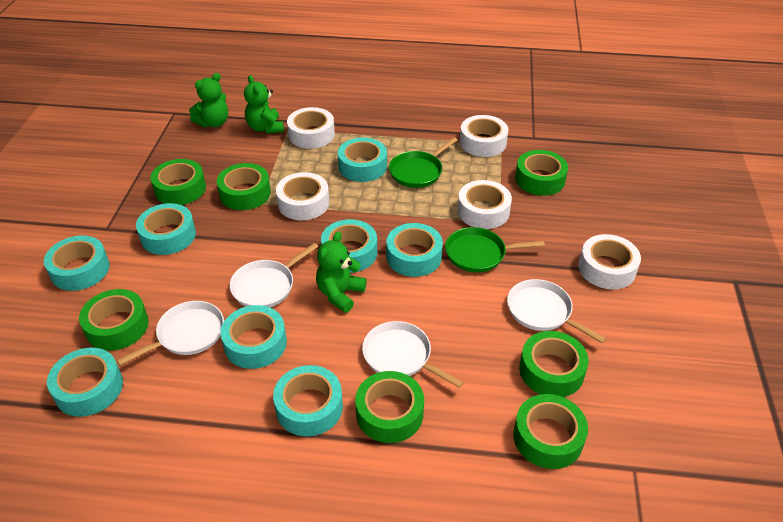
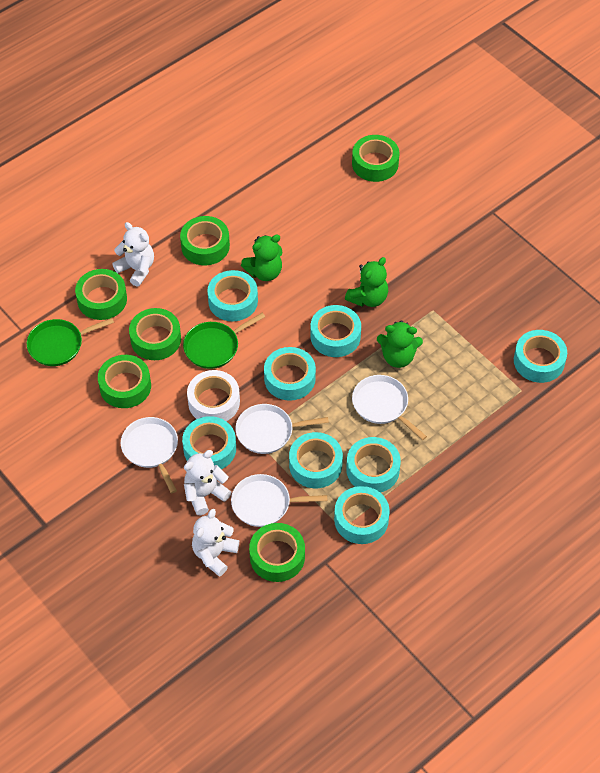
green tape: 7 -> 6
white tape: 5 -> 1
white teddy bear: 0 -> 3

